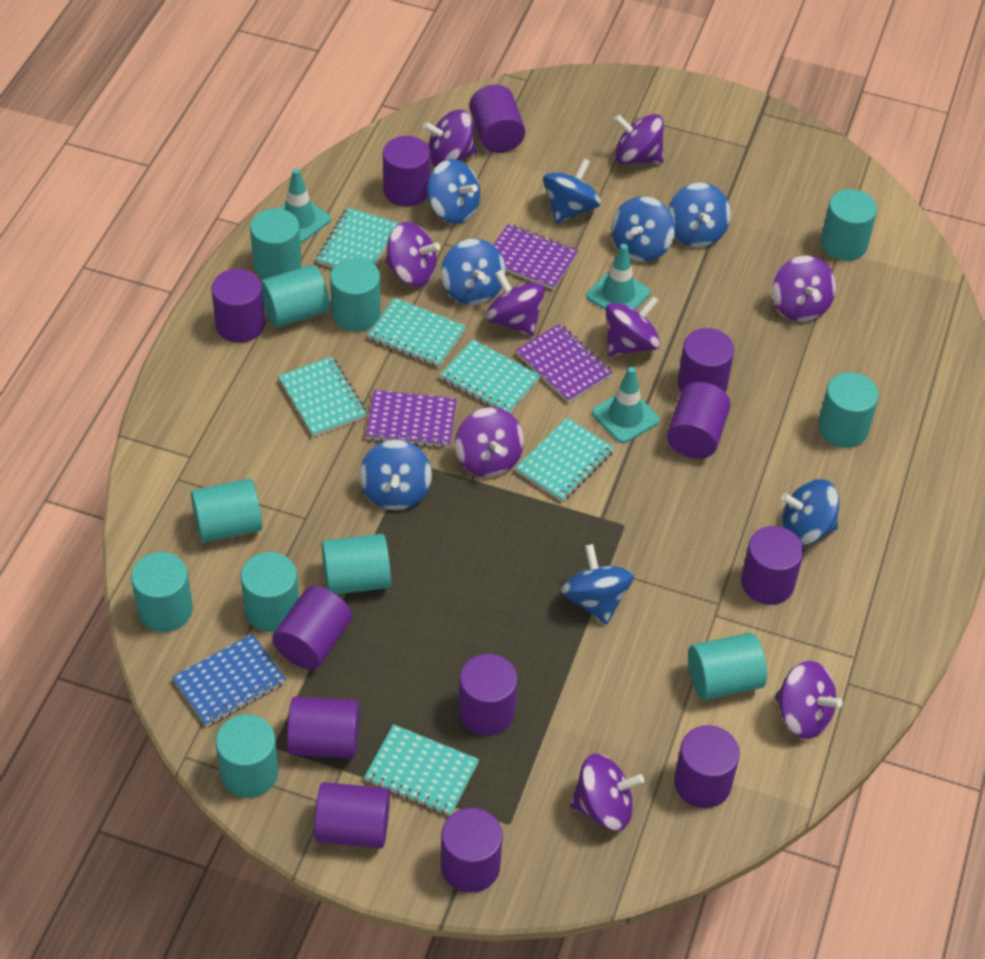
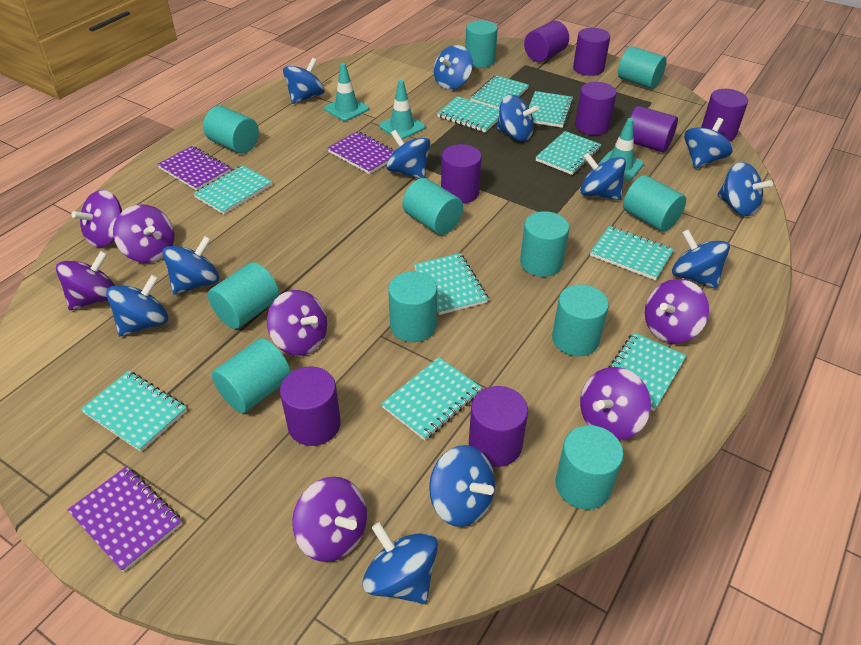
blue notebook: 1 -> 0
blue spinning top: 8 -> 12
purple cylinder: 12 -> 8
purple spinning top: 9 -> 7
turquoise notebook: 6 -> 10

